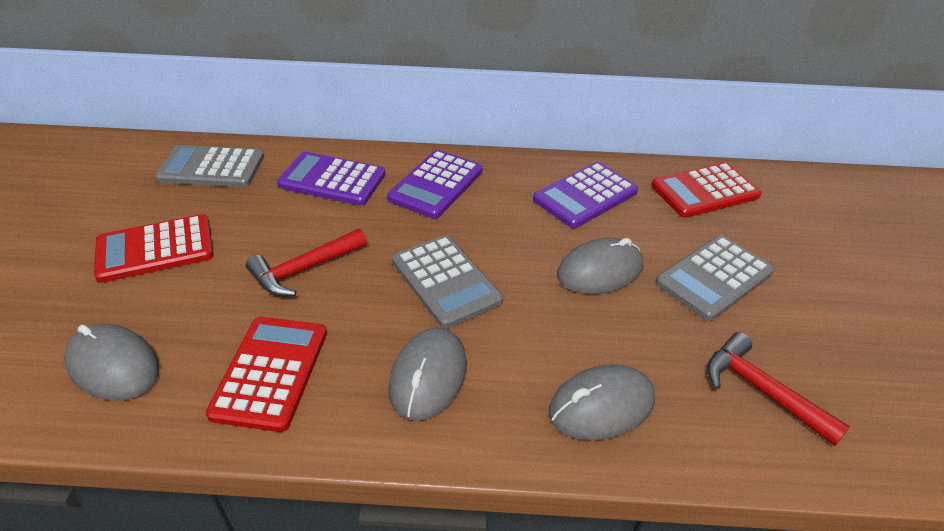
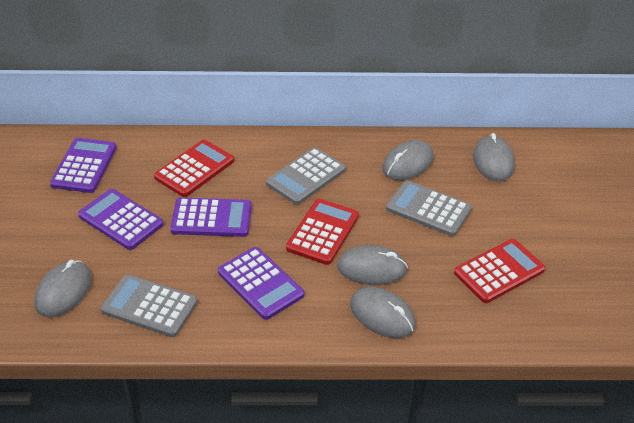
grey mouse: 4 -> 5
purple calculator: 3 -> 4
red hammer: 2 -> 0

